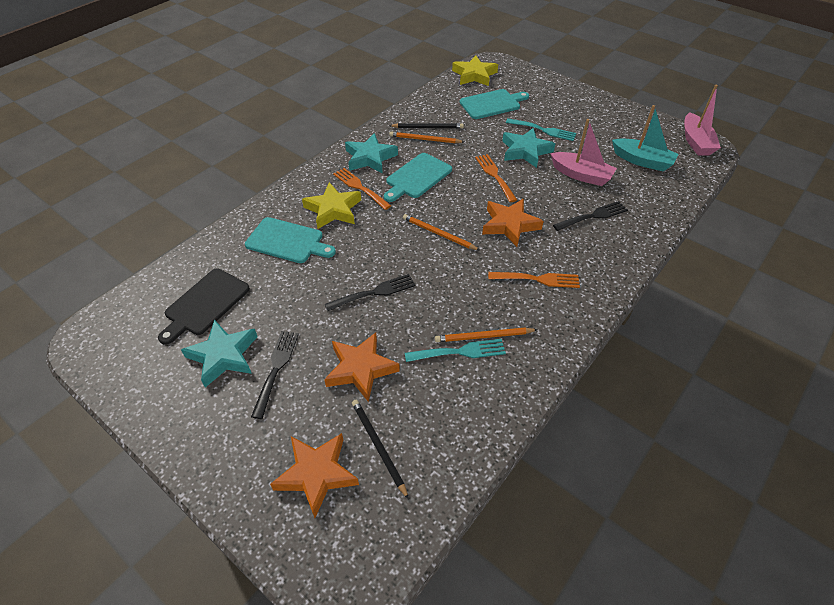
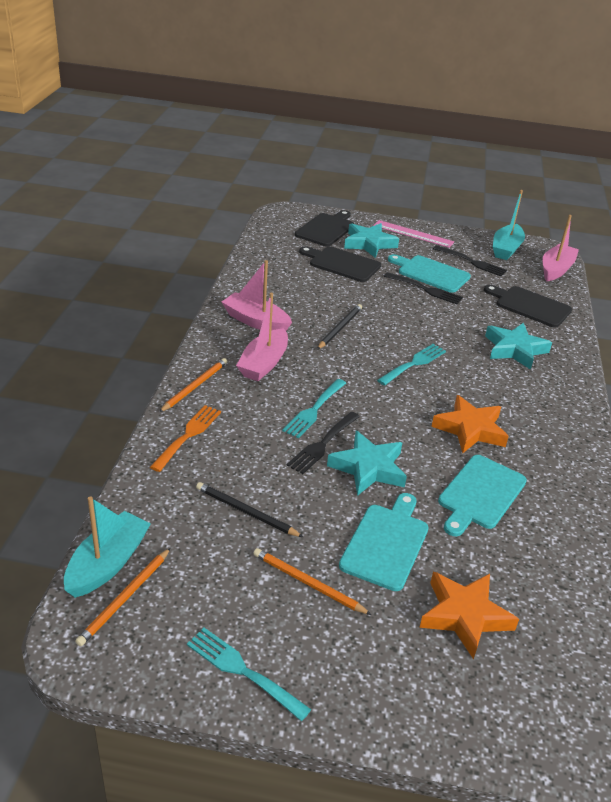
black cutting board: 1 -> 3
orange fork: 3 -> 1
orange star: 3 -> 2
pink boat: 2 -> 3
pink ruler: 0 -> 1
turquoise boat: 1 -> 2
turquoise fork: 2 -> 3
yellow star: 2 -> 0

